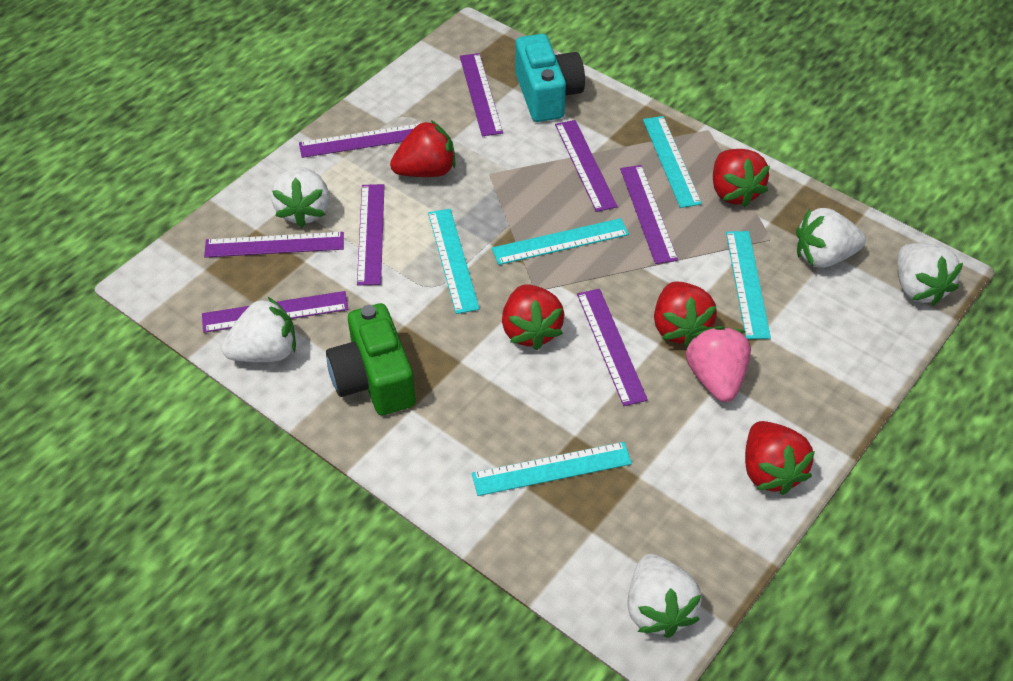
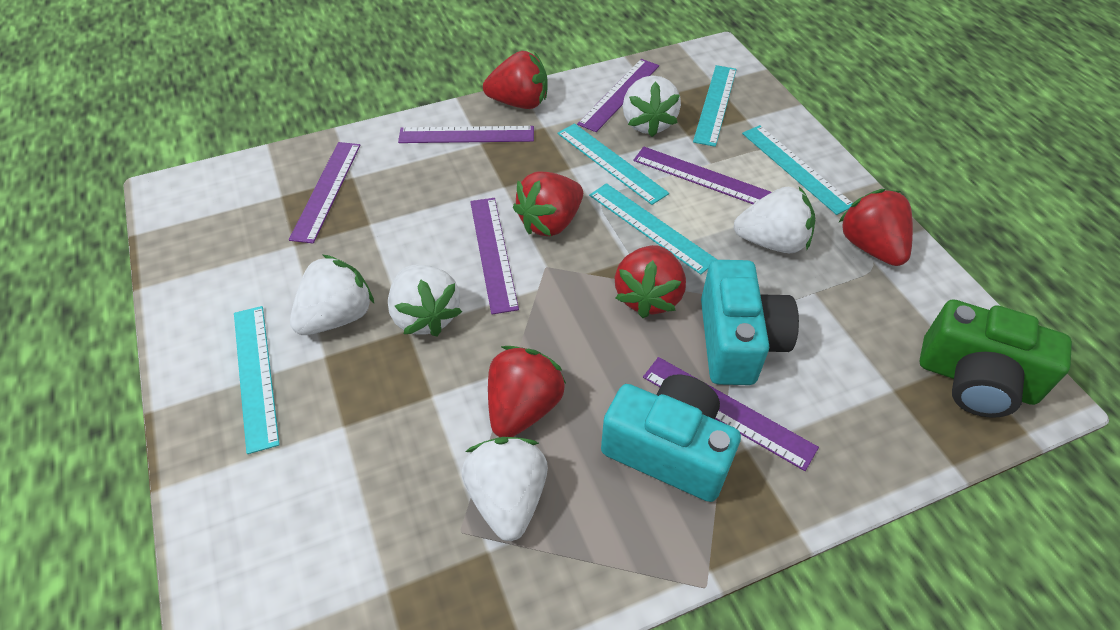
pink strawberry: 1 -> 0
purple ruler: 8 -> 6
turquoise camera: 1 -> 2

